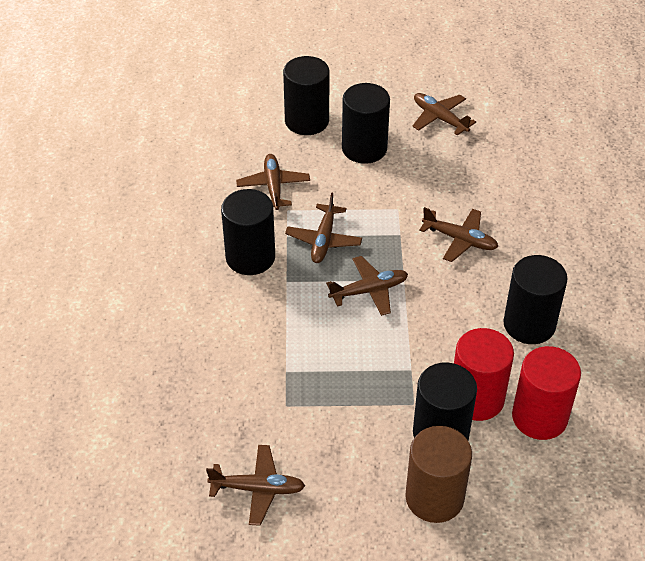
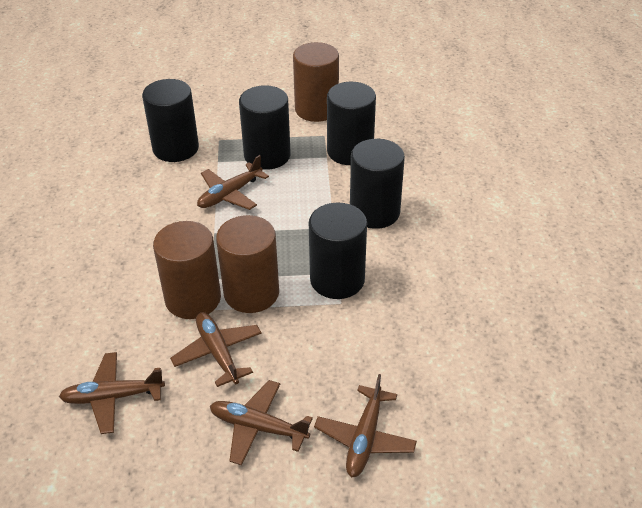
brown cylinder: 1 -> 3
brown plane: 6 -> 5
red cylinder: 2 -> 0

